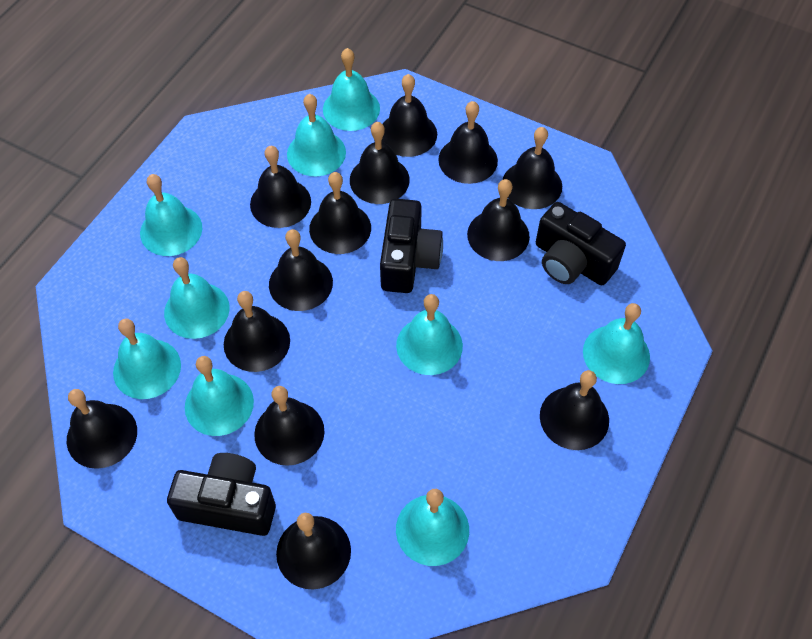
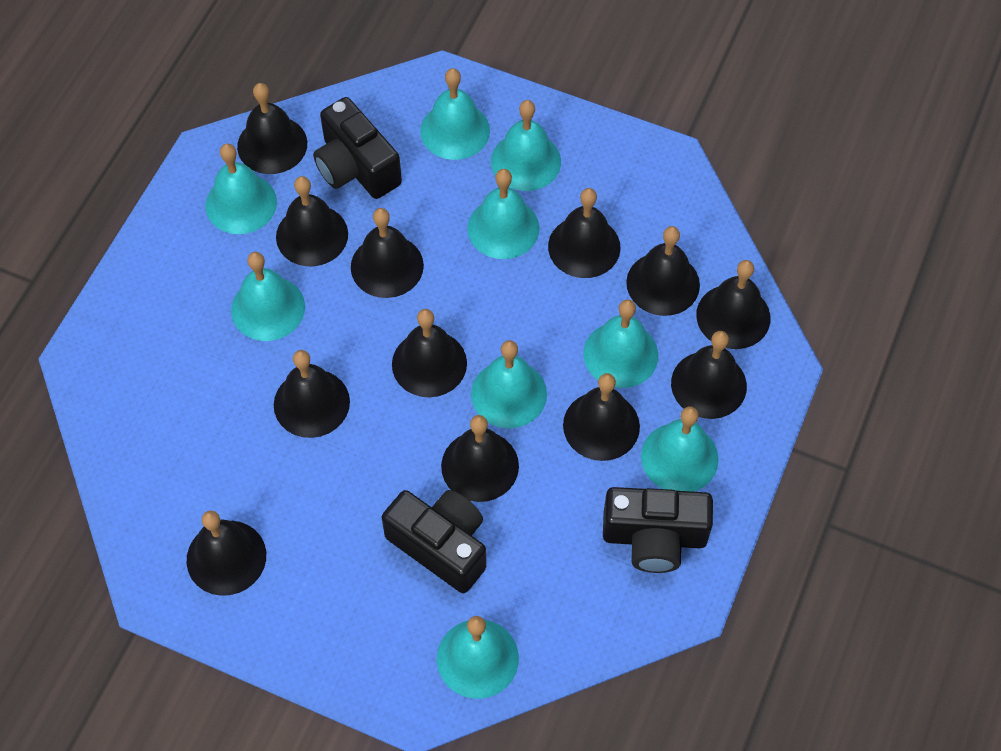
black bell: 13 -> 12

